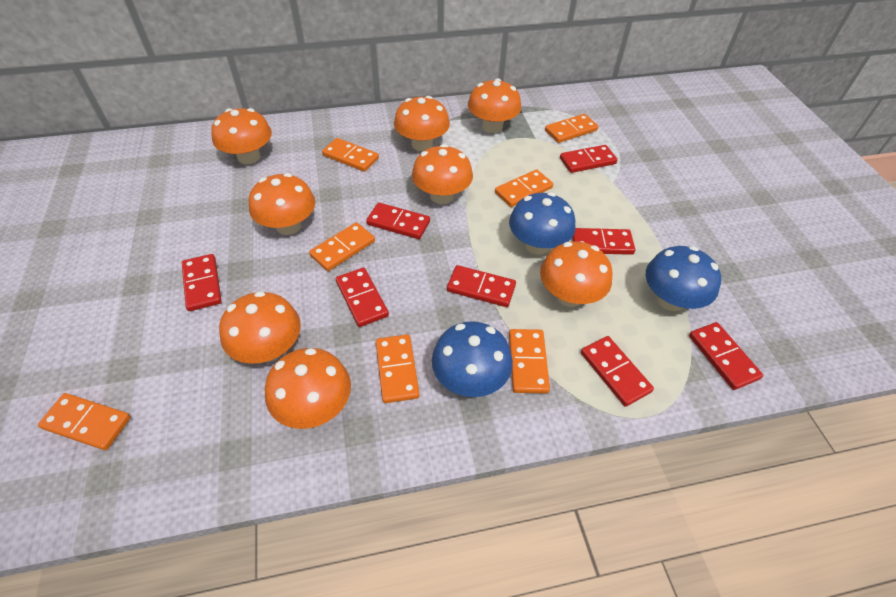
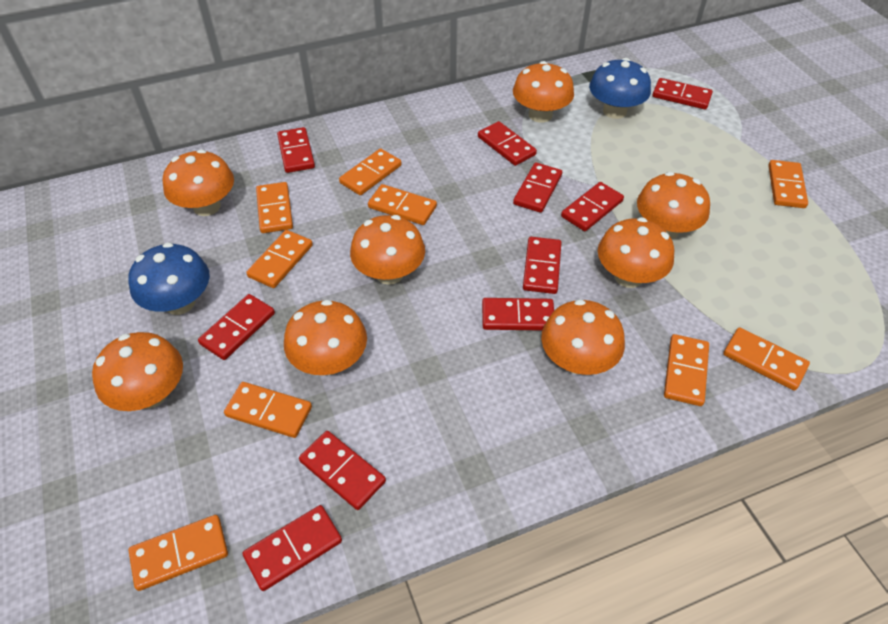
blue mushroom: 3 -> 2
orange domino: 7 -> 9
red domino: 8 -> 10

